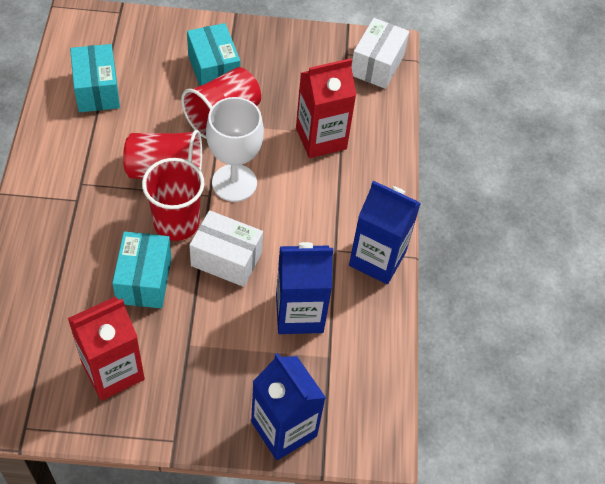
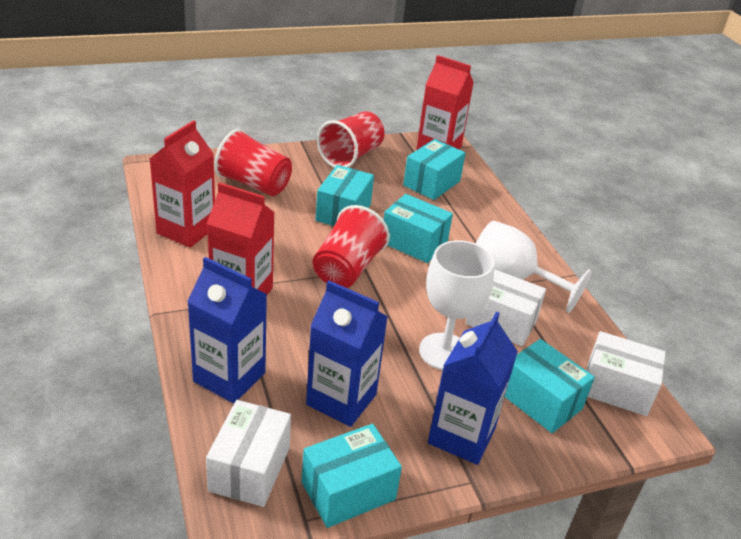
red carton: 2 -> 3
turquoise box: 3 -> 5
white box: 2 -> 3
white goblet: 1 -> 2

